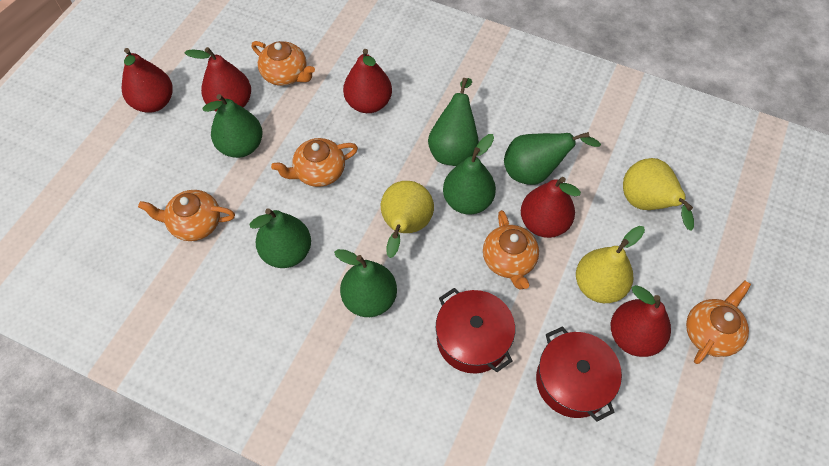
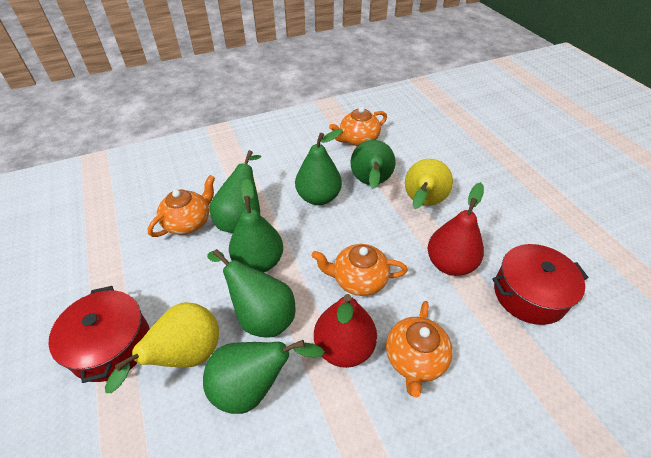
orange teapot: 5 -> 4
red pear: 5 -> 2
yellow pear: 3 -> 2

